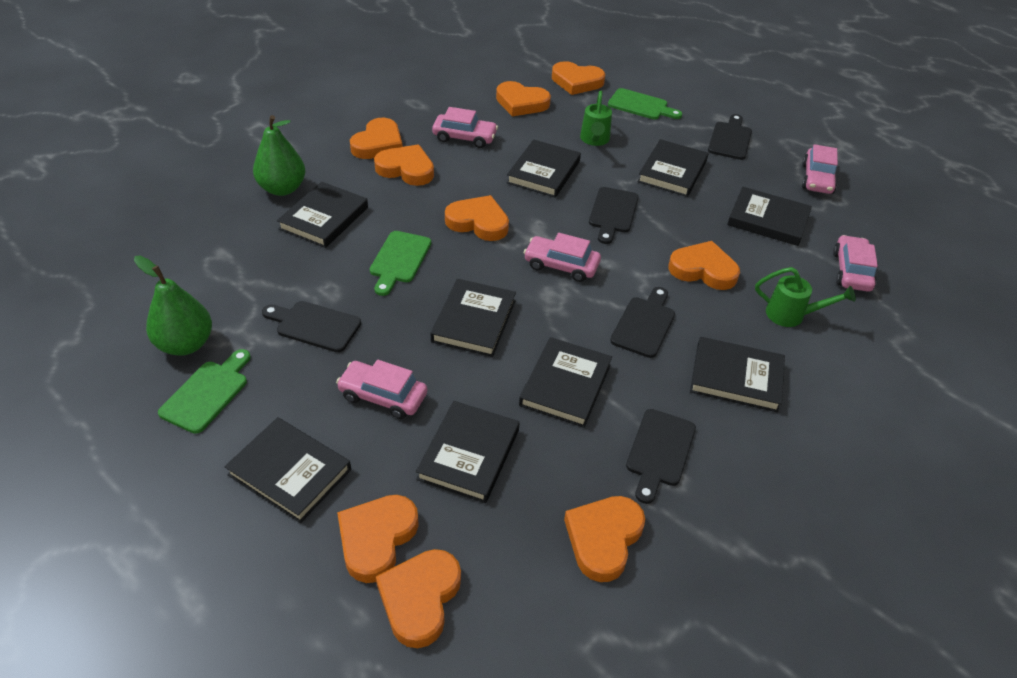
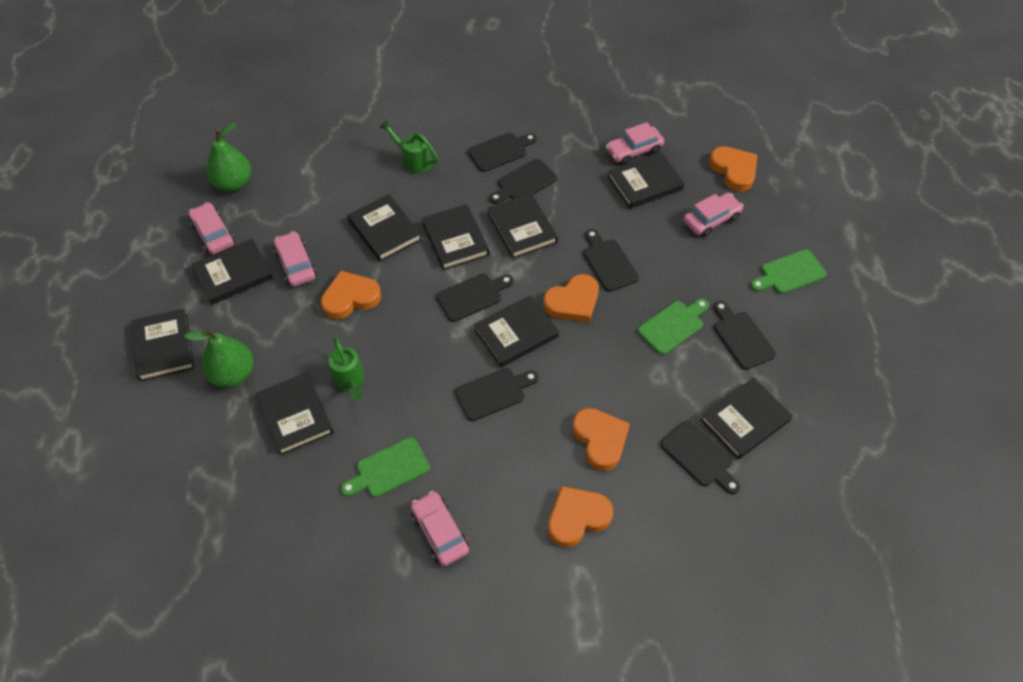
black cutting board: 5 -> 7
orange heart: 9 -> 5

